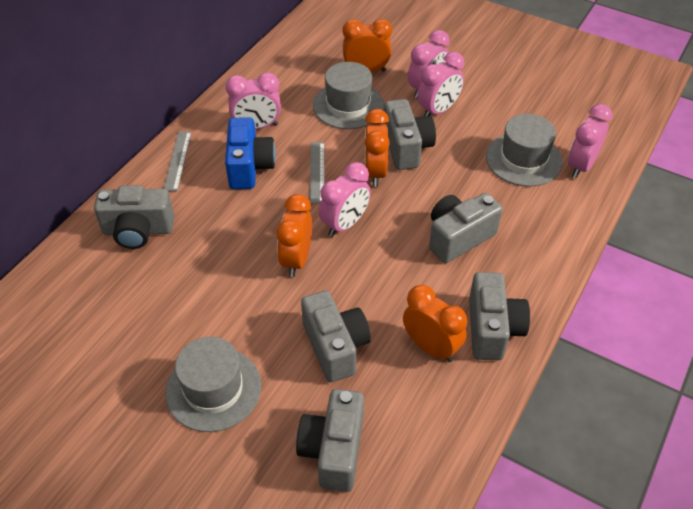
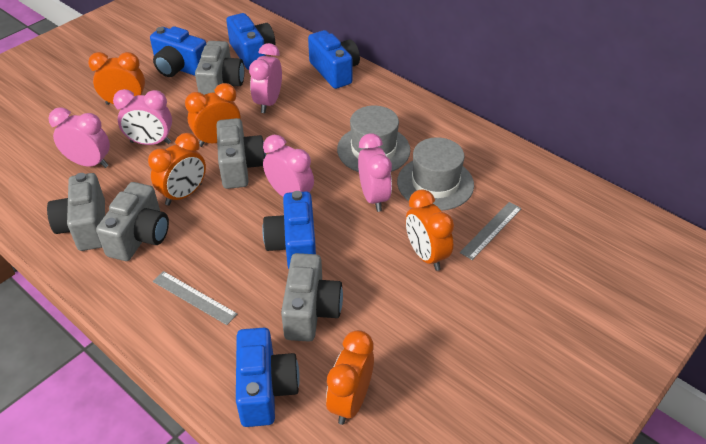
blue camera: 1 -> 5
grey camera: 6 -> 5
grey hat: 3 -> 2
orange clock: 4 -> 5

